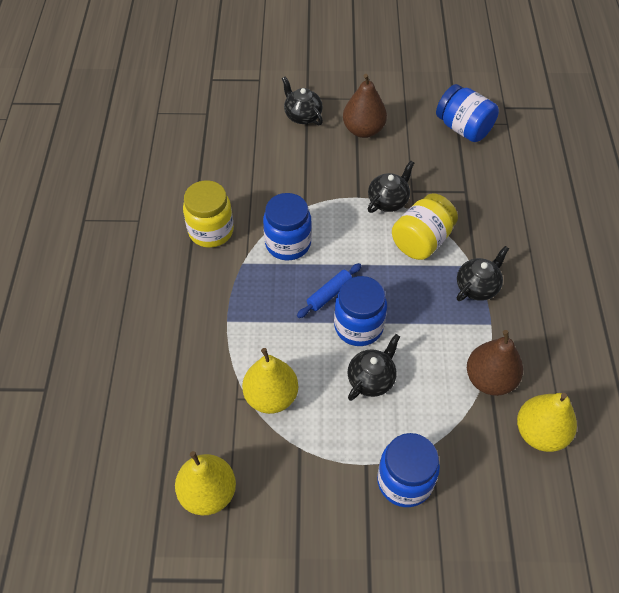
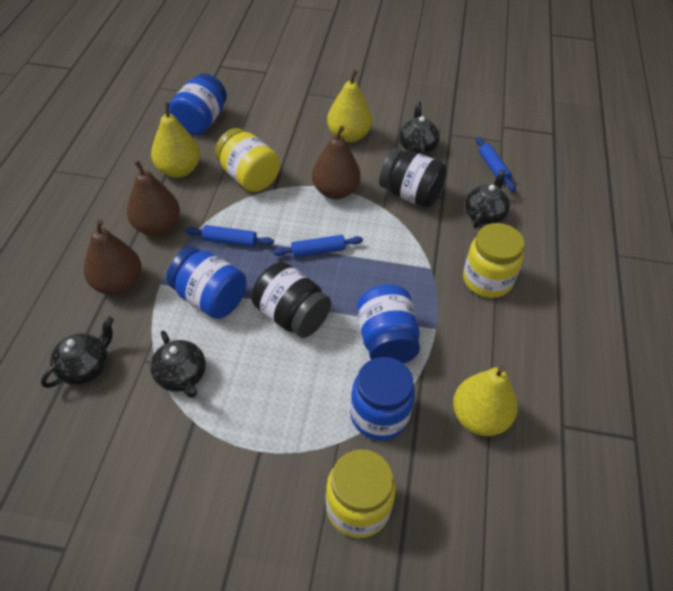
black jar: 0 -> 2
blue rolling pin: 1 -> 3
brown pear: 2 -> 3
yellow jar: 2 -> 3

